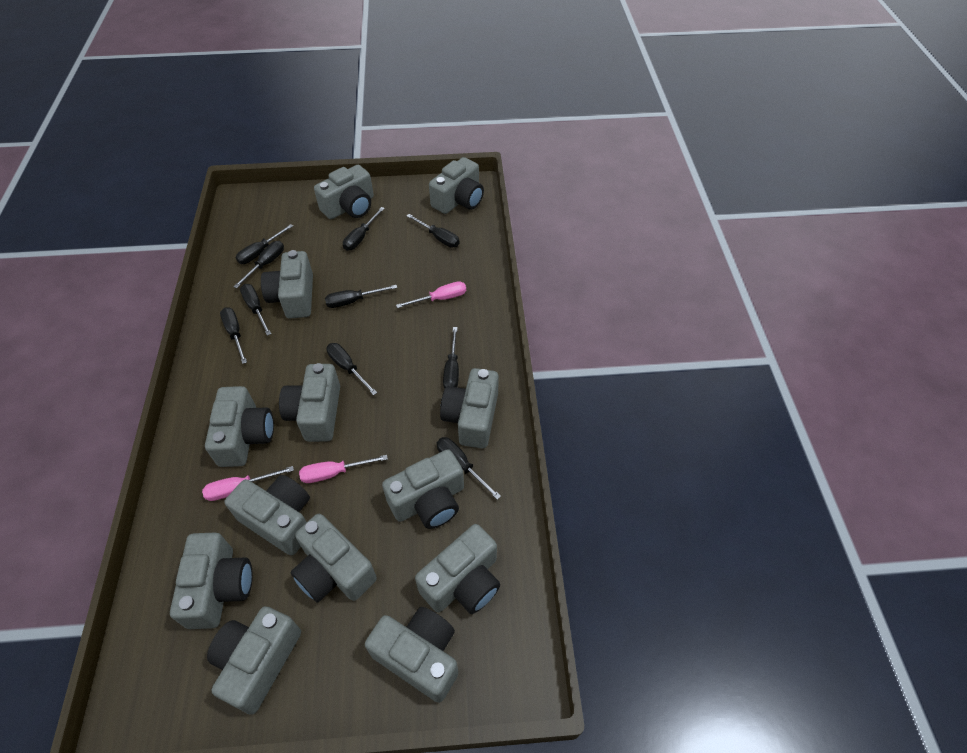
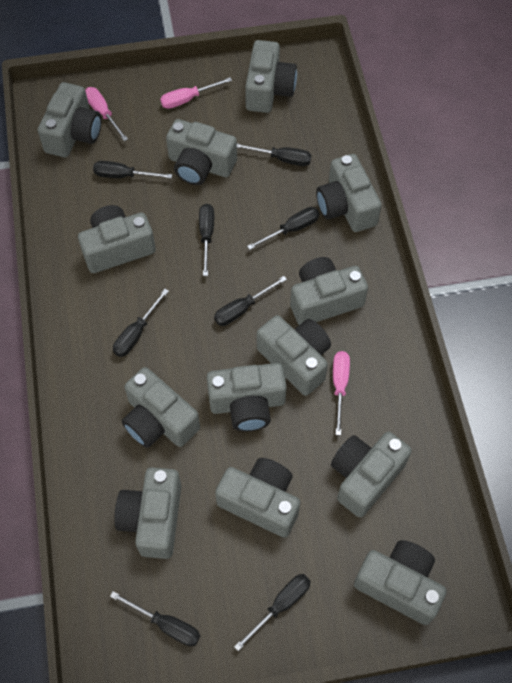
black screwdriver: 10 -> 8

